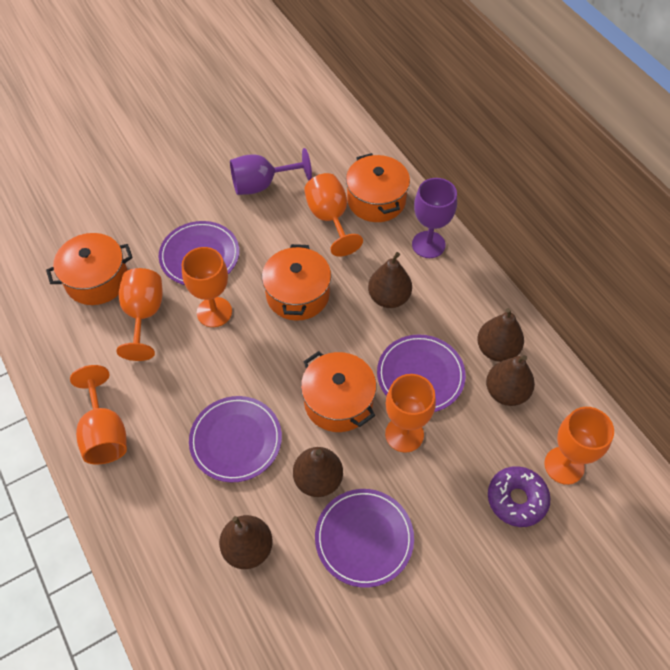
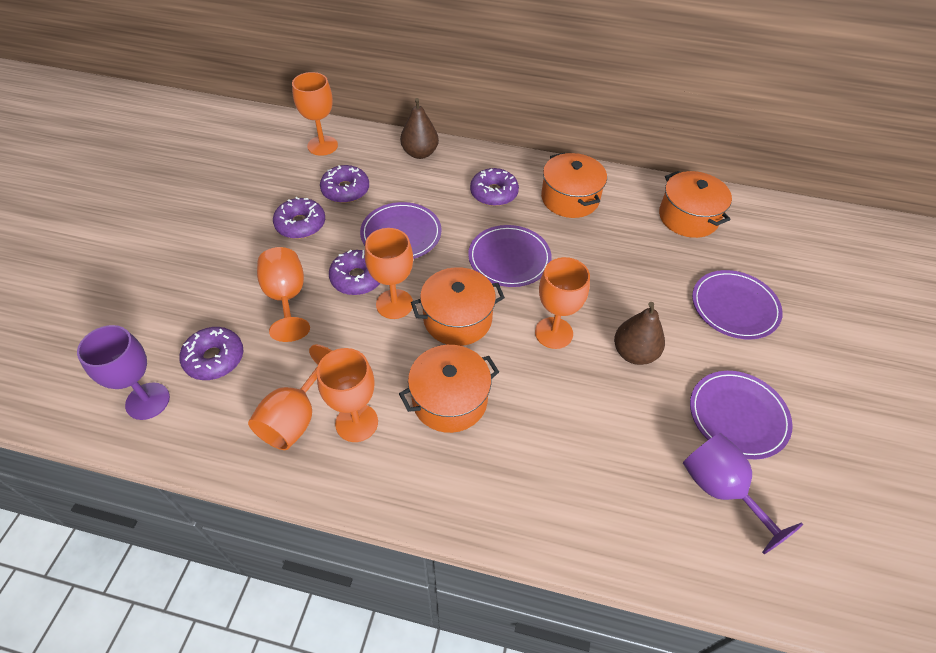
brown pear: 5 -> 2
purple donut: 1 -> 5

